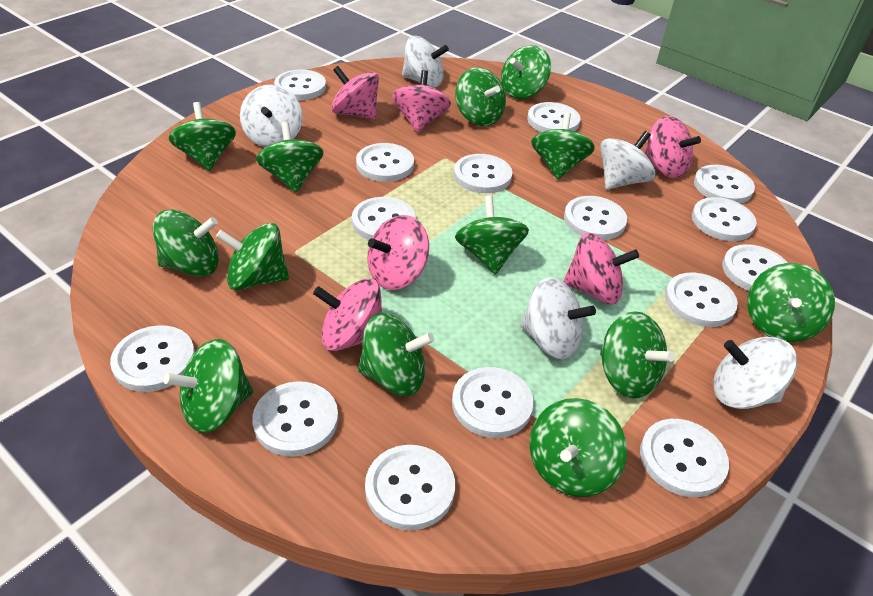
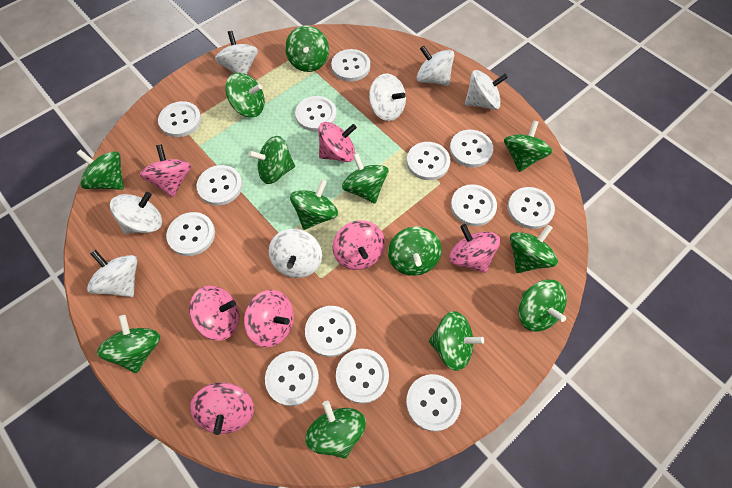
pink spinning top: 6 -> 7
white button: 15 -> 13
white spinning top: 5 -> 7

